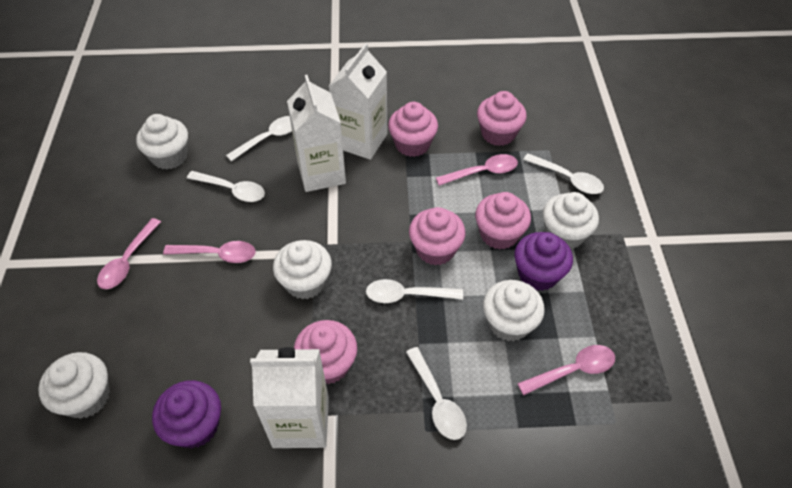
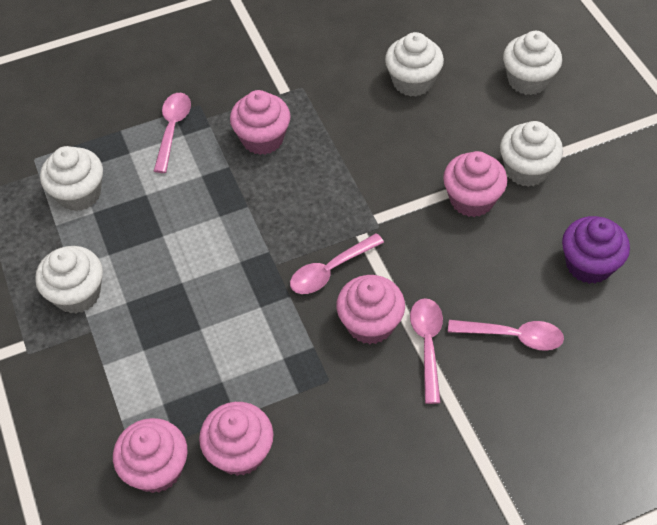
purple cupcake: 2 -> 1
white carton: 3 -> 0
white spoon: 5 -> 0

